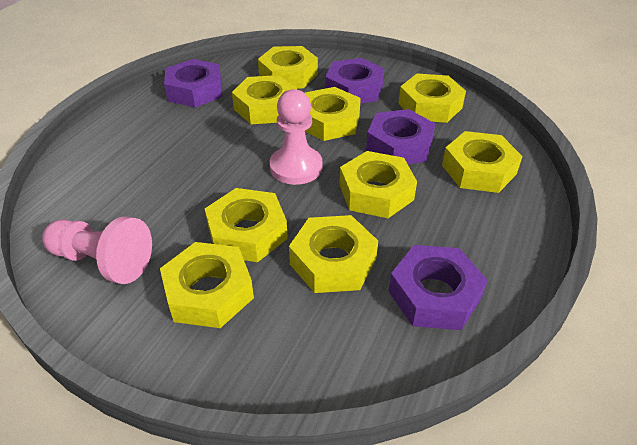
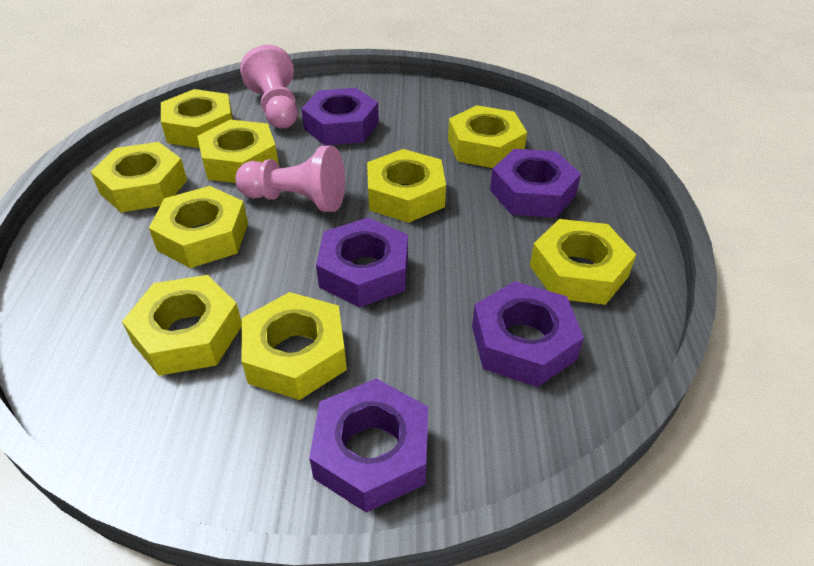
purple nut: 4 -> 5

